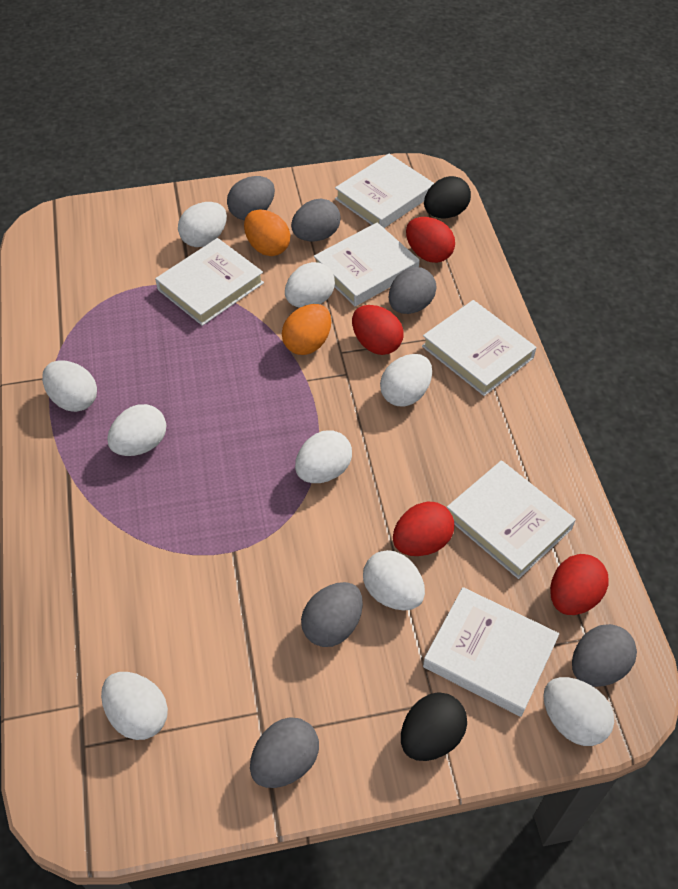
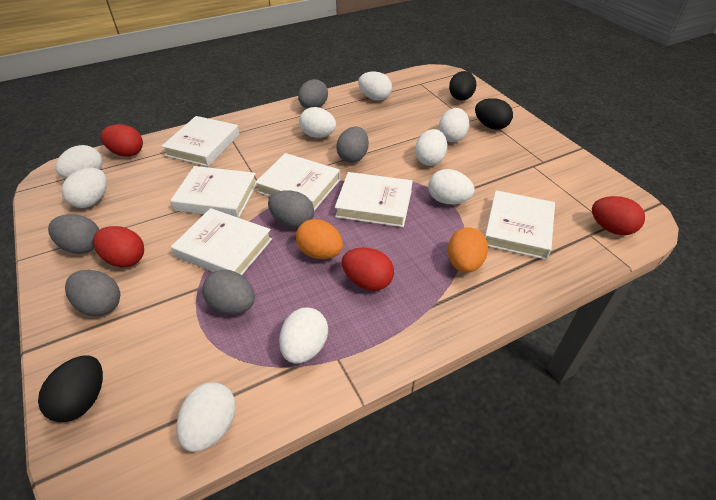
black egg: 2 -> 3

